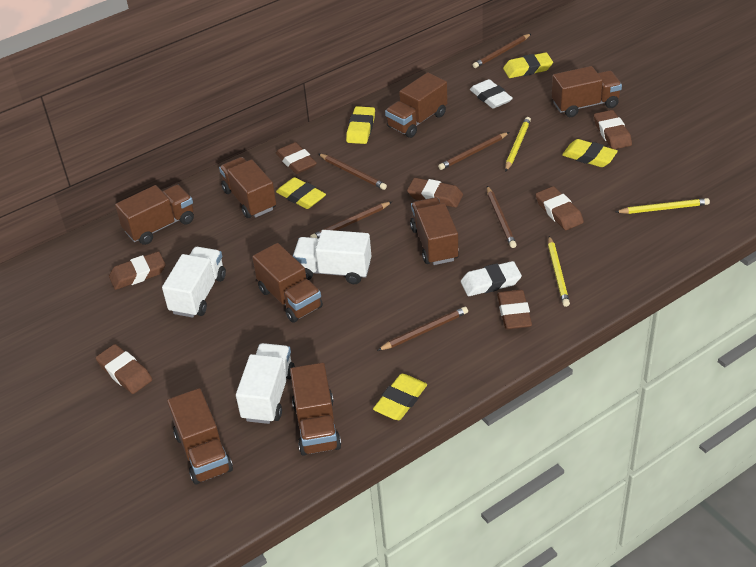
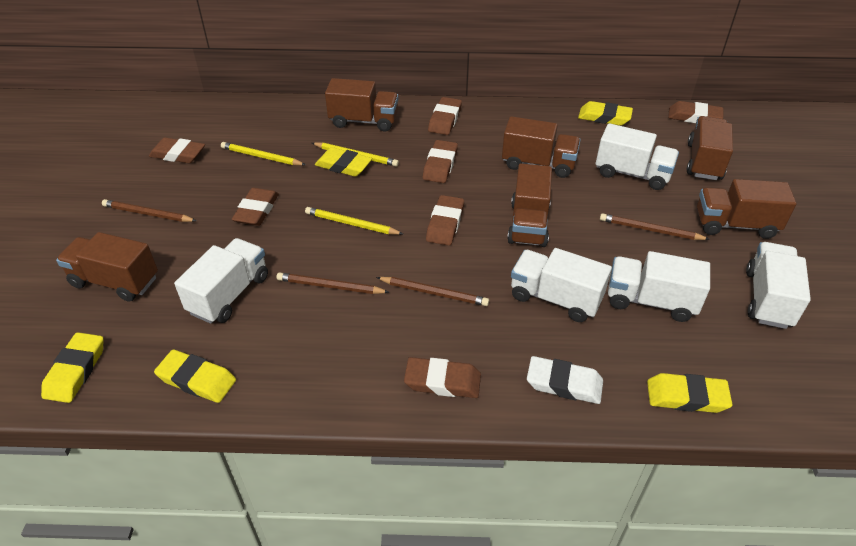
brown pencil: 6 -> 4
brown truck: 8 -> 6
white eraser: 2 -> 1
white truck: 3 -> 5

